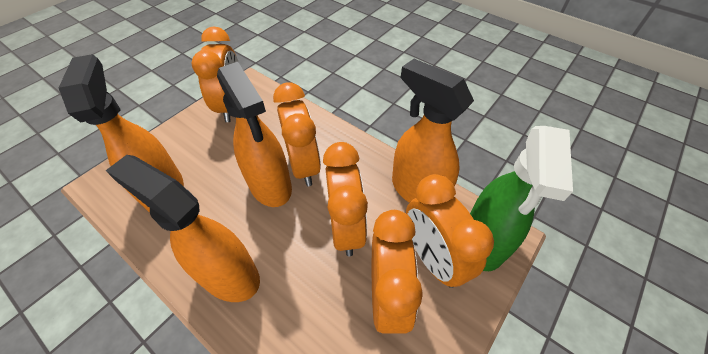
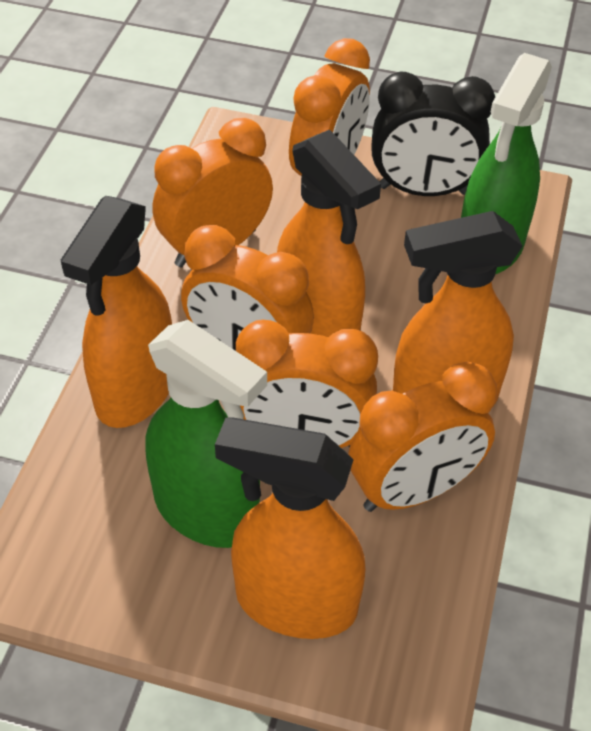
black clock: 0 -> 1
green spray bottle: 1 -> 2

